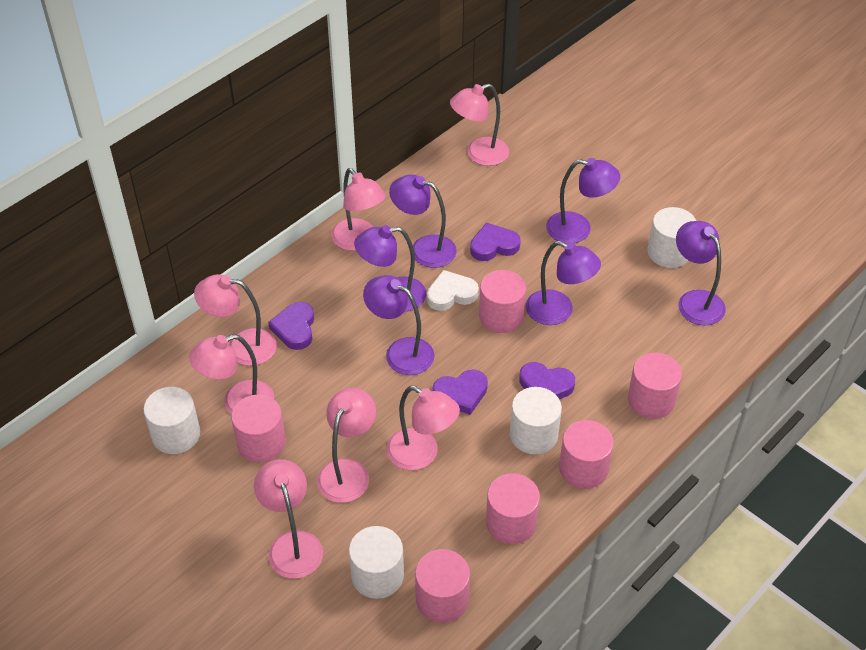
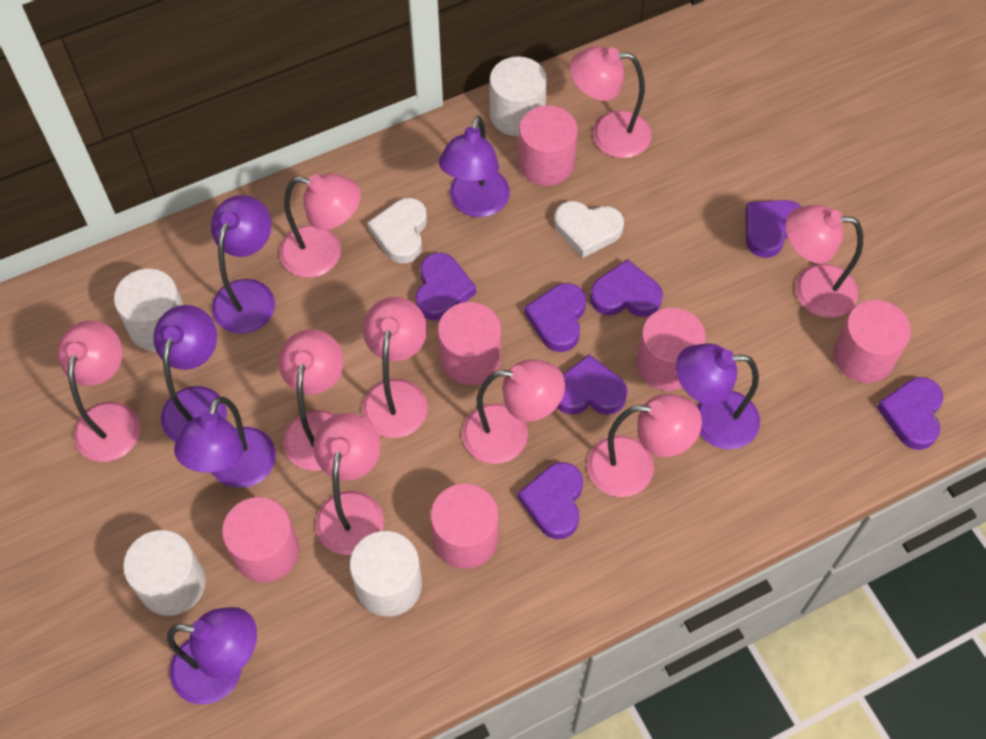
pink lamp: 7 -> 9
purple heart: 4 -> 7
white heart: 1 -> 2

